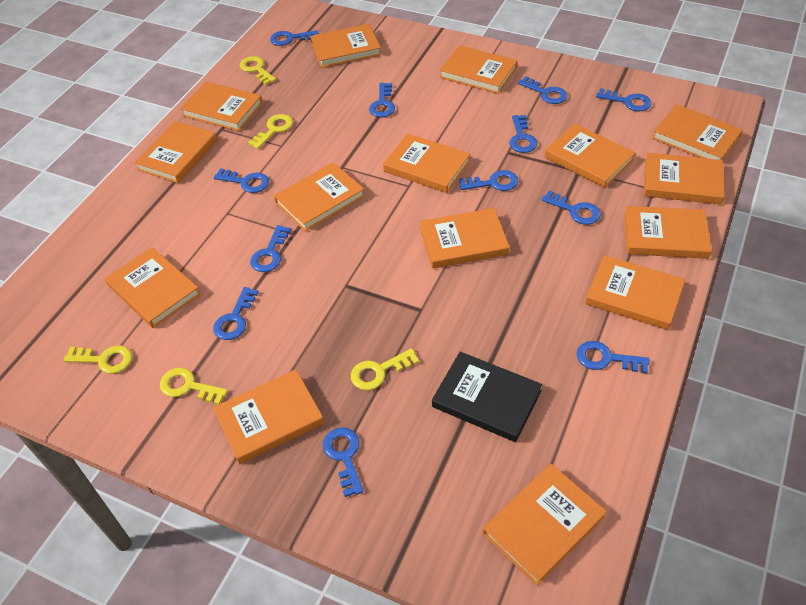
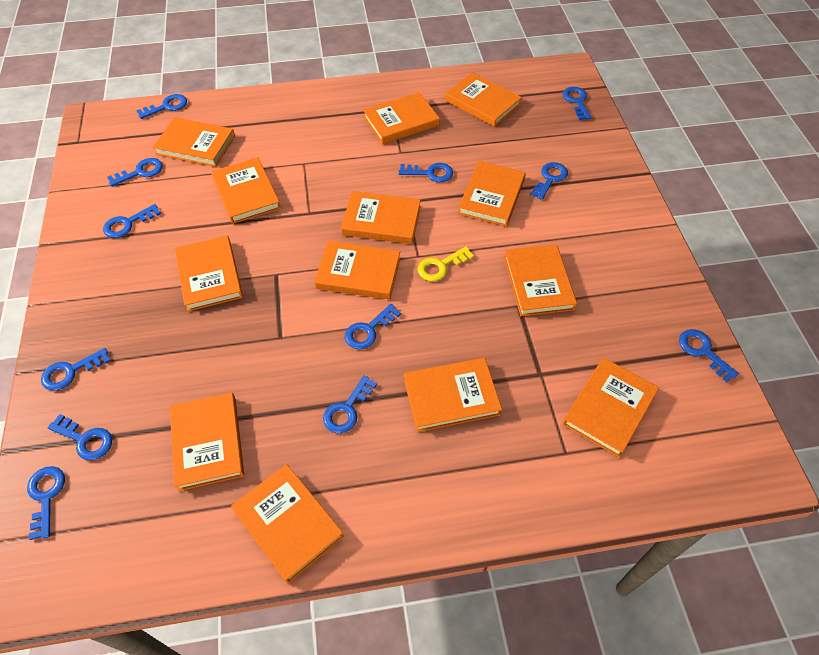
black book: 1 -> 0
orange book: 15 -> 13
yellow key: 5 -> 1

